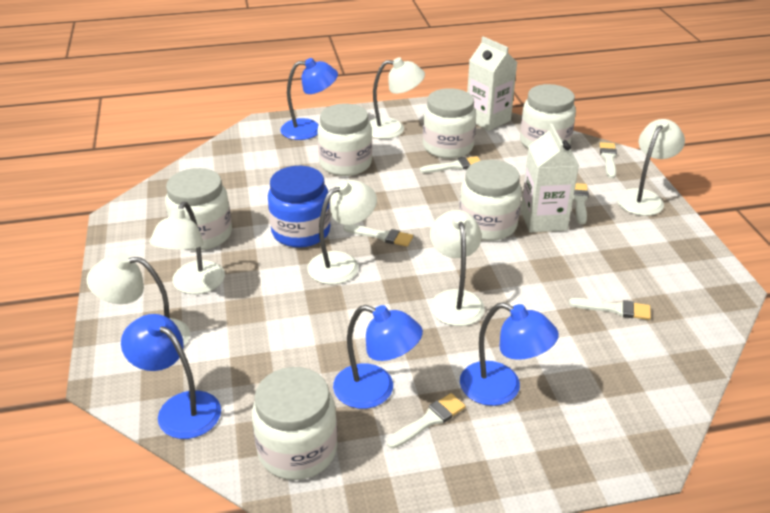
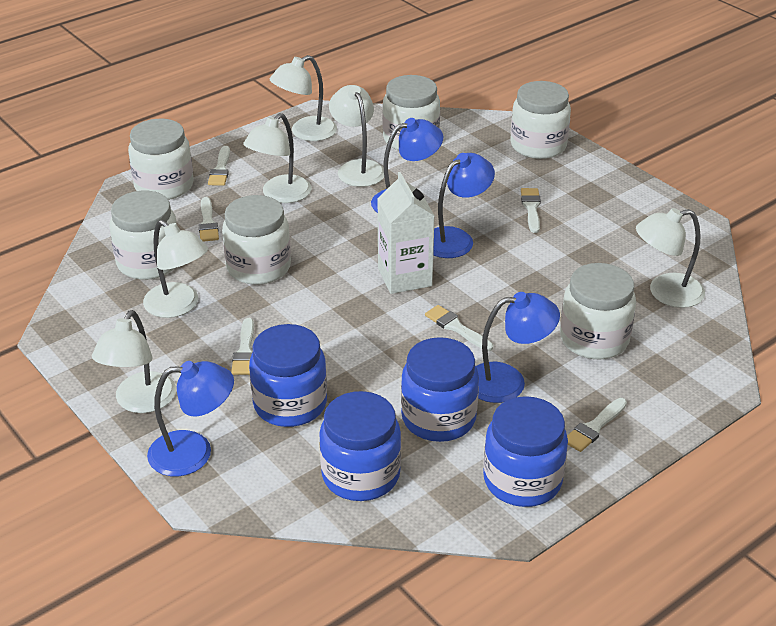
blue jar: 1 -> 4
white carton: 2 -> 1

